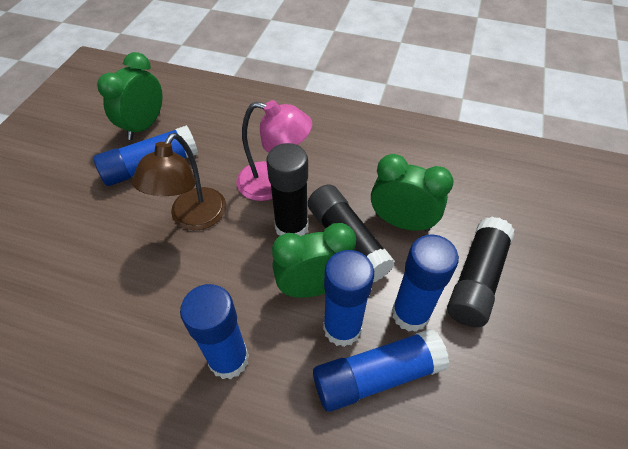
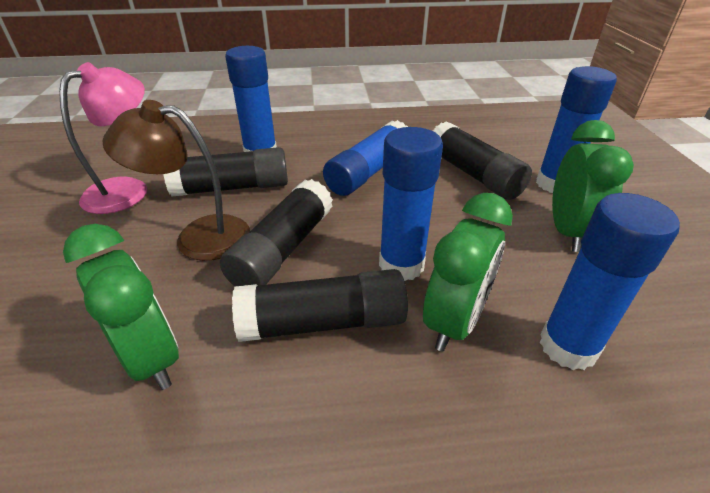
black glue stick: 3 -> 4

